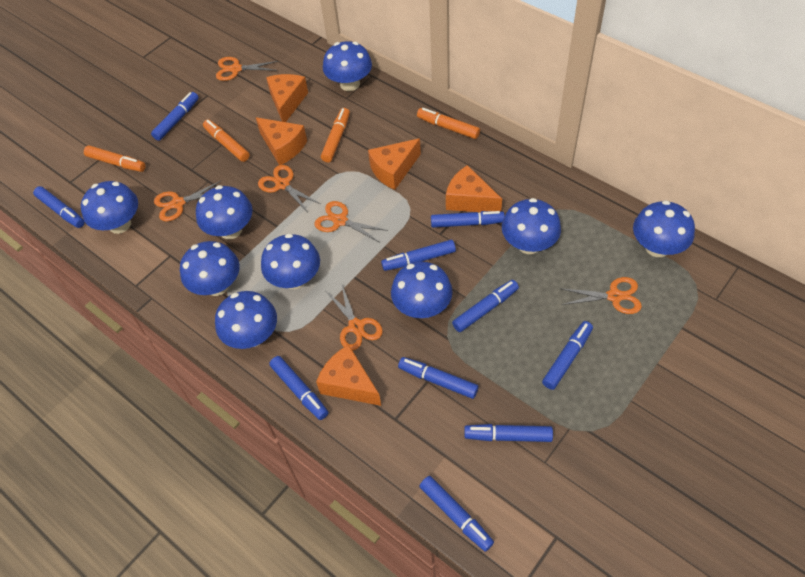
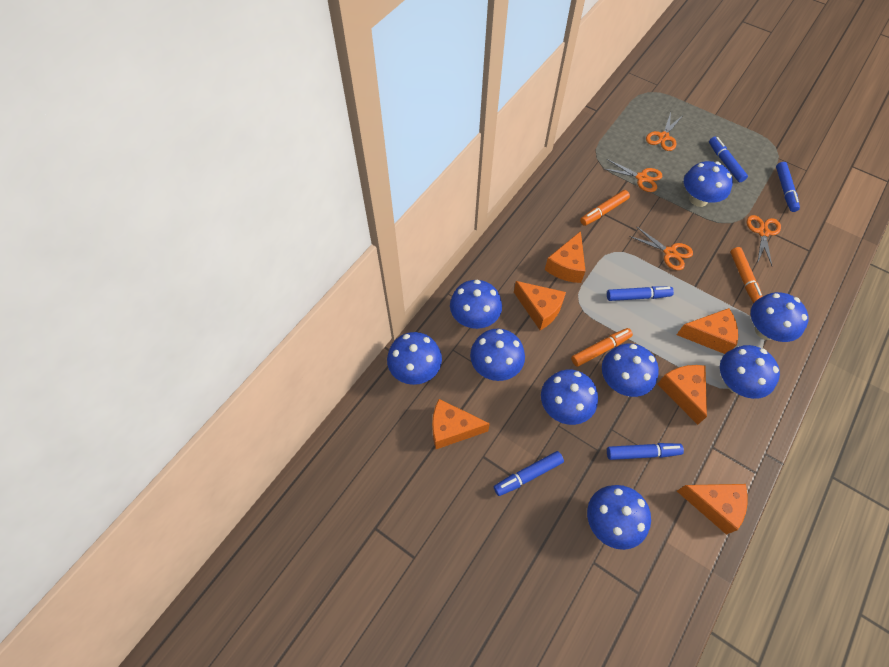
blue marker: 10 -> 5
orange cheese: 5 -> 6
orange marker: 4 -> 3
orange scissors: 6 -> 4

